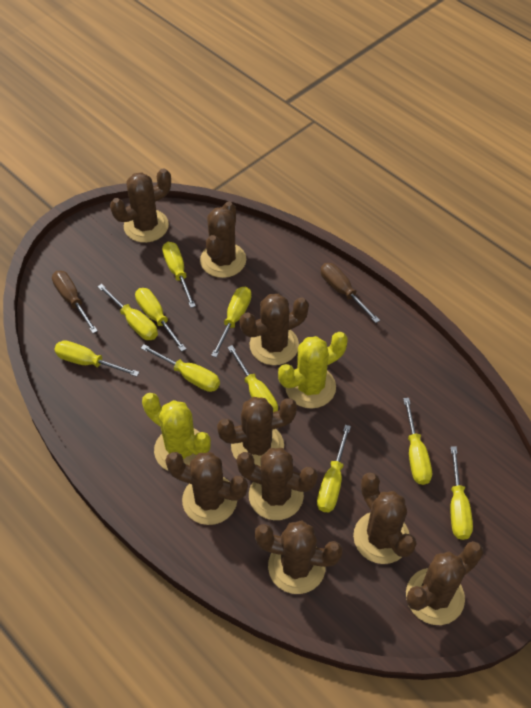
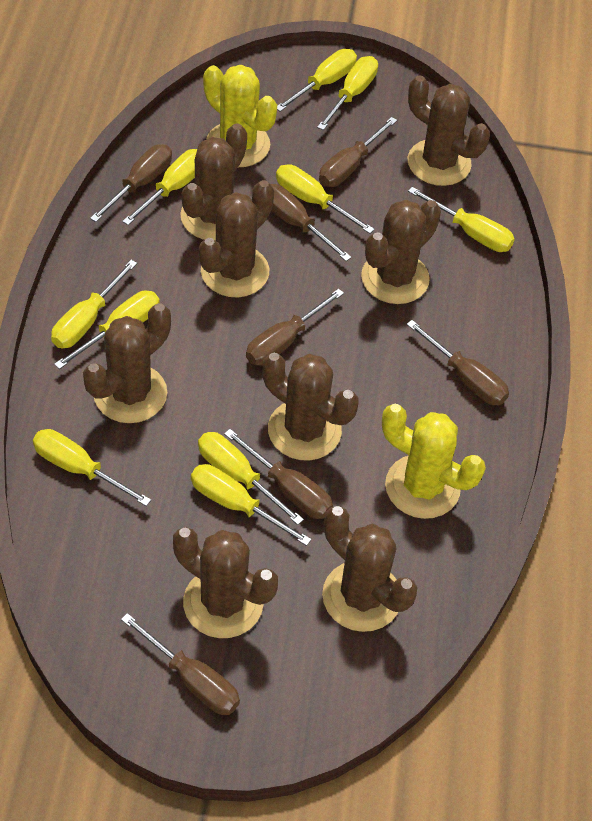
brown cactus: 9 -> 8
brown screwdriver: 2 -> 7

